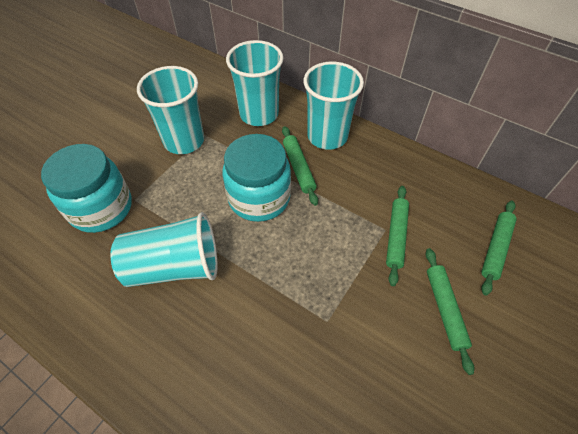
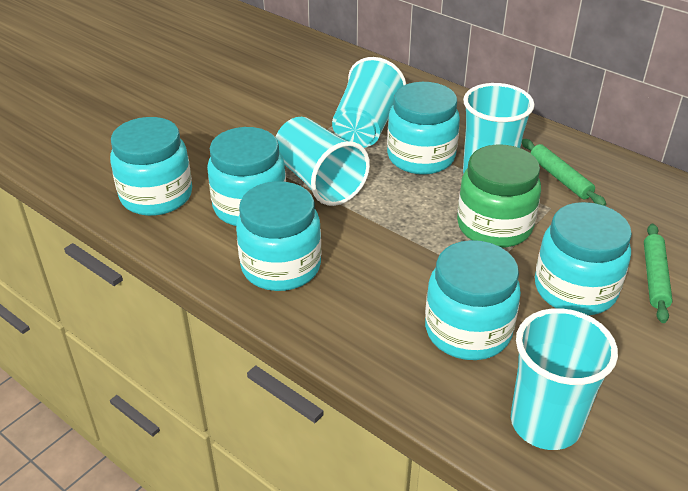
green jar: 0 -> 1
green rolling pin: 4 -> 2
turquoise jar: 2 -> 6

